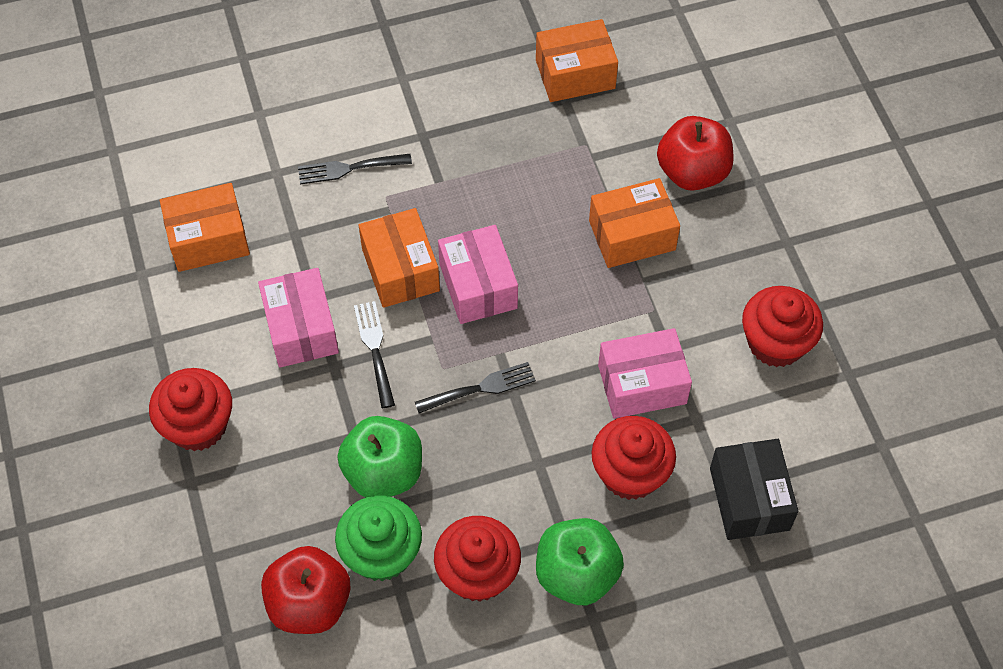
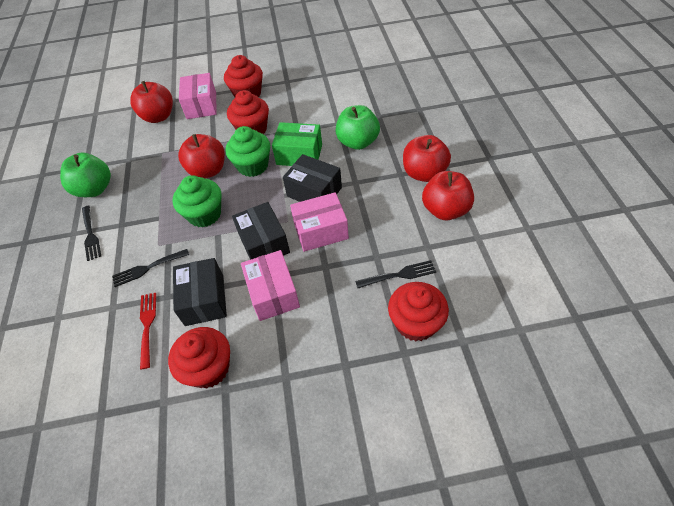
black box: 1 -> 3
green box: 0 -> 1
green cupcake: 1 -> 2
orange box: 4 -> 0
red apple: 2 -> 4
red fork: 0 -> 1

